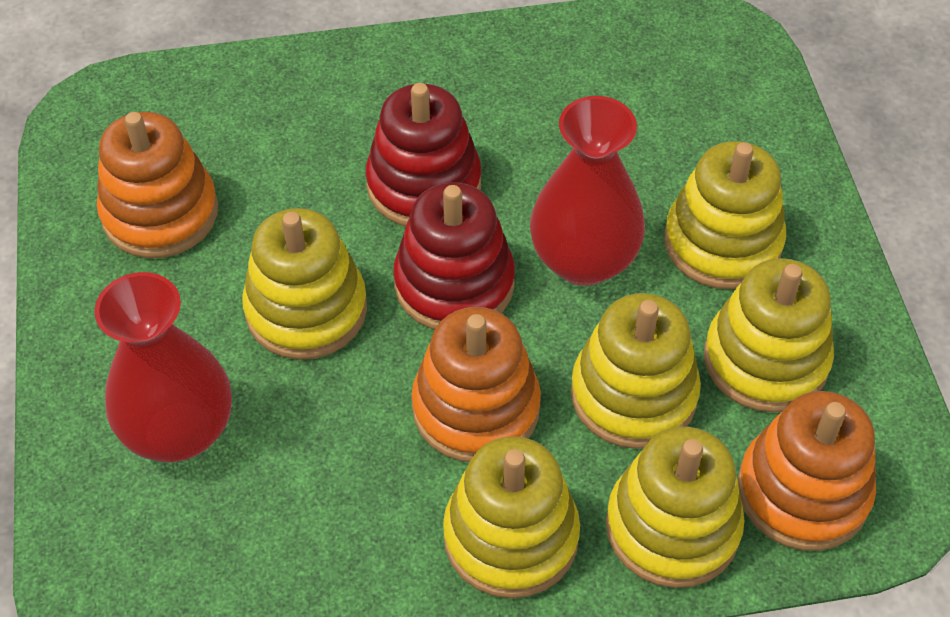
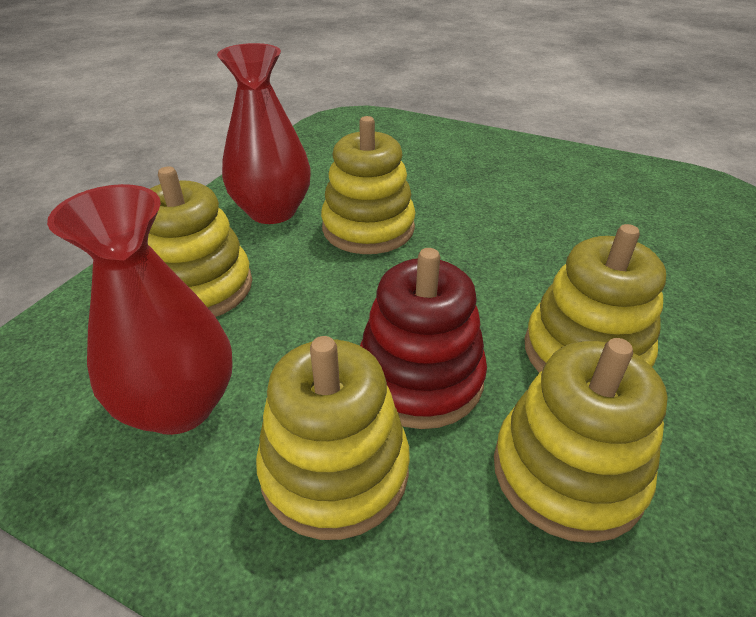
orange stacking toy: 3 -> 0
red stacking toy: 2 -> 1
yellow stacking toy: 6 -> 5

